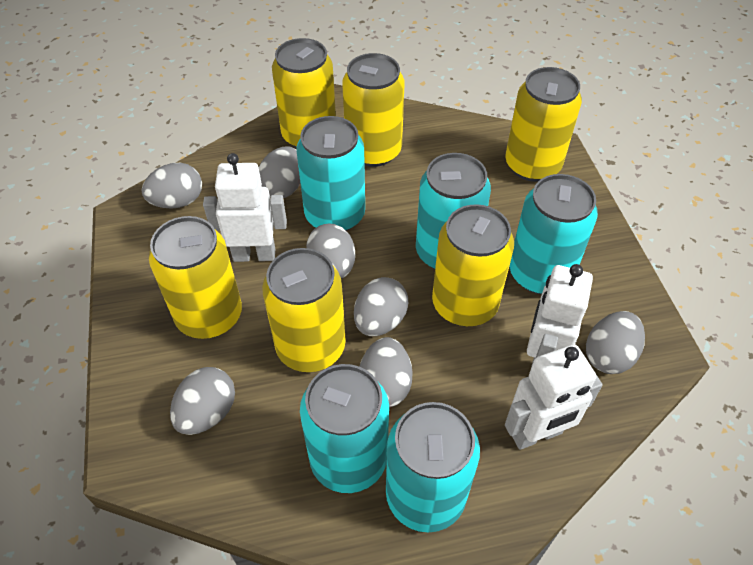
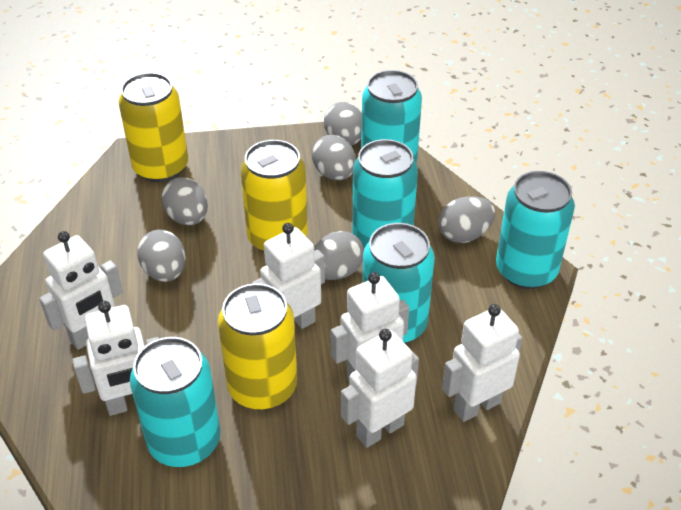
grey egg: 7 -> 6
white robot: 3 -> 6
yellow can: 6 -> 3

